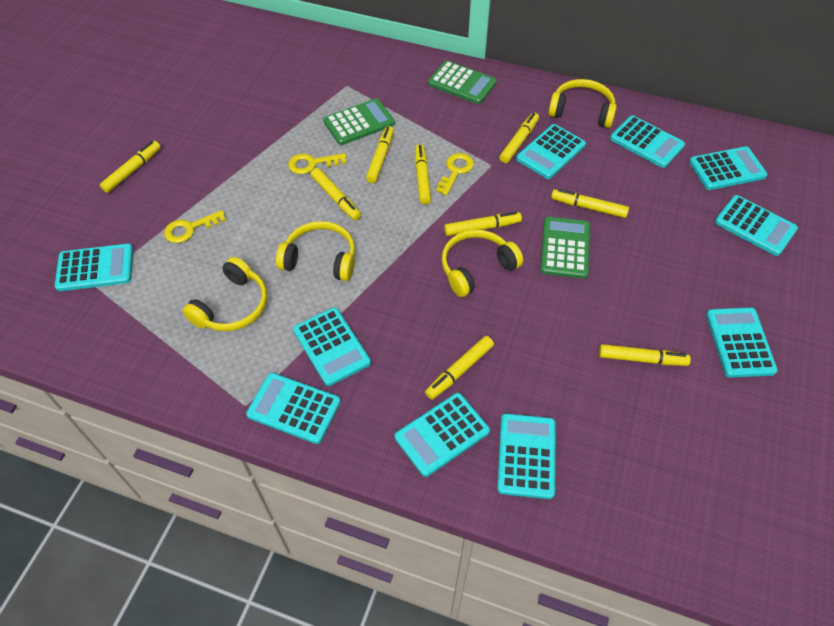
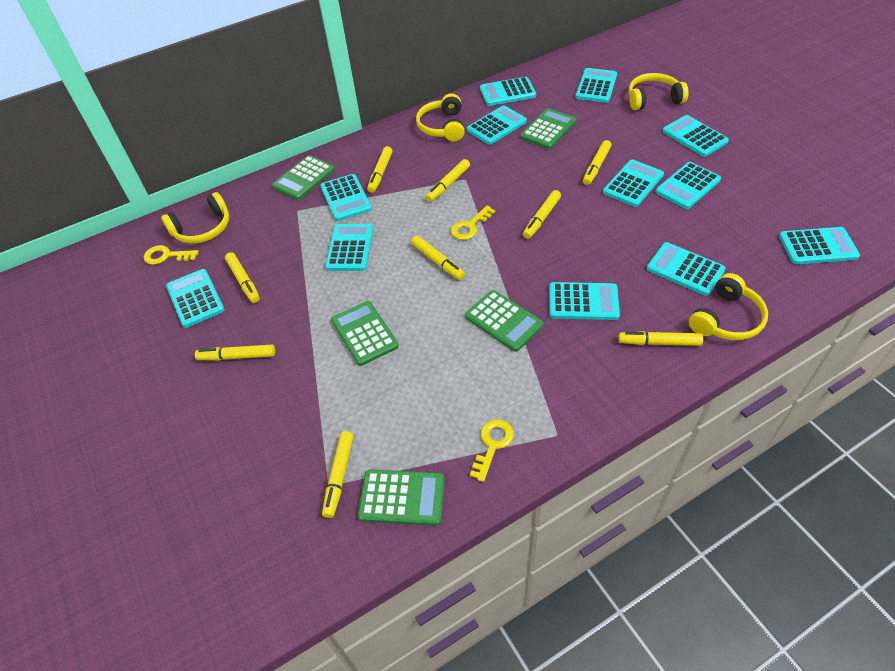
green calculator: 3 -> 5
turquoise calculator: 10 -> 12

